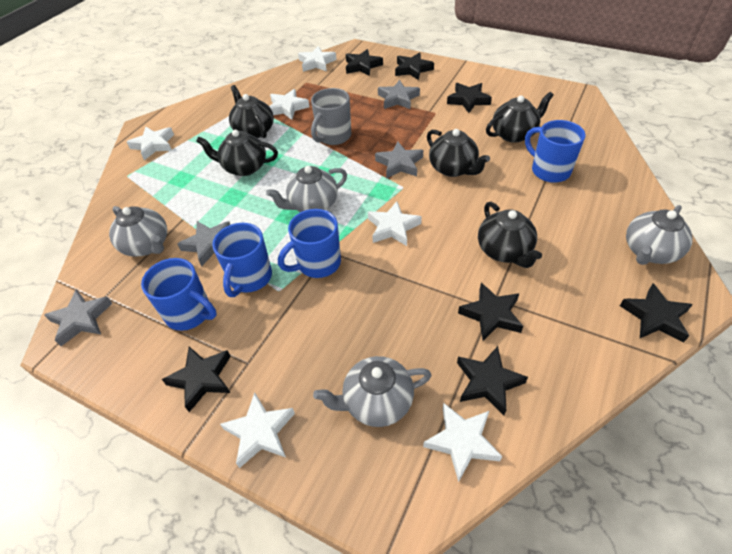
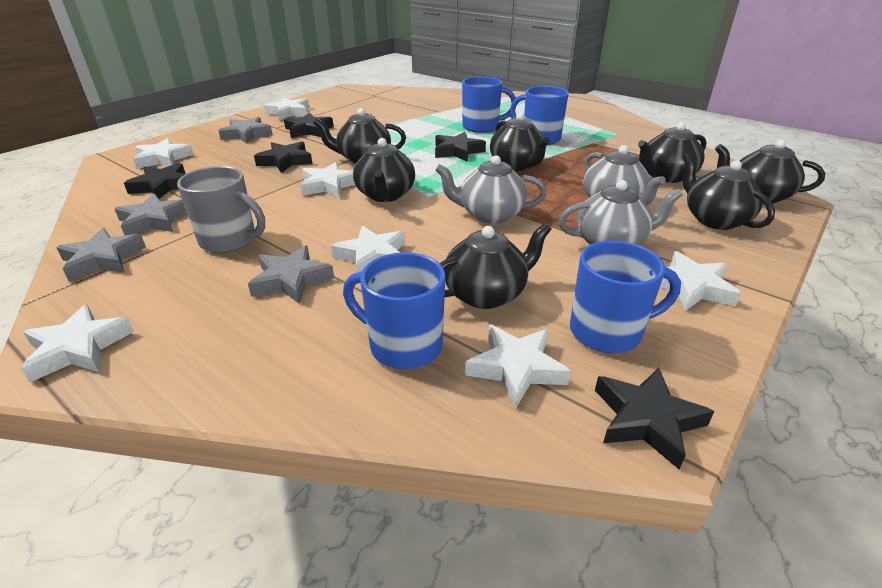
black star: 7 -> 5
black teapot: 5 -> 7
grey teapot: 4 -> 3
white star: 6 -> 7

